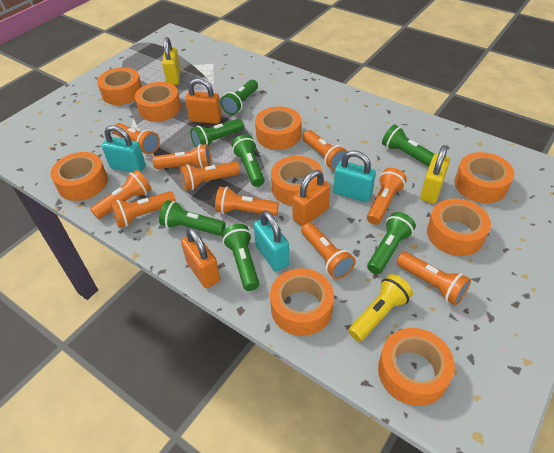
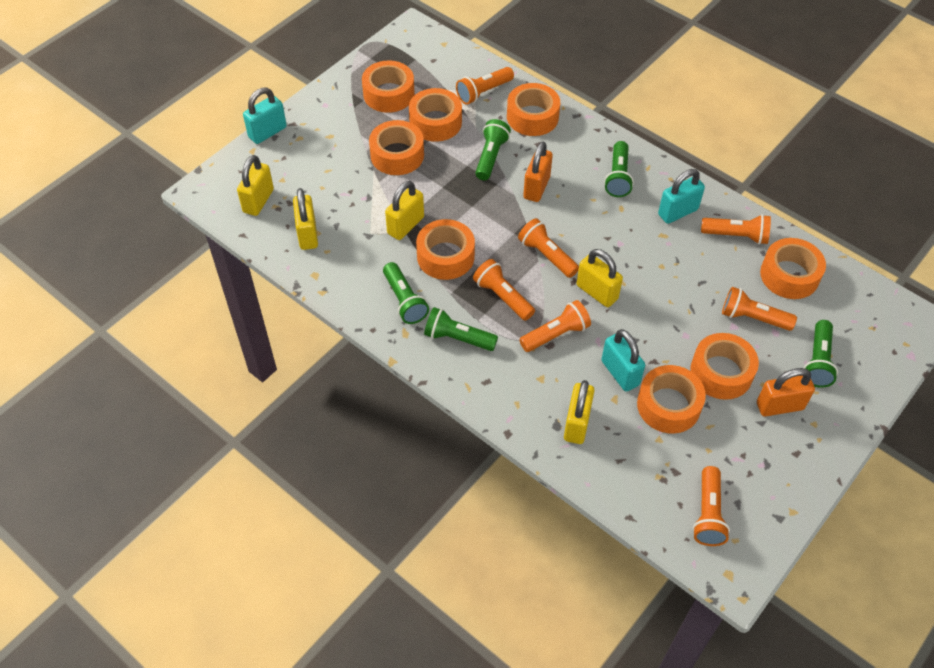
green flashlight: 7 -> 5
orange flashlight: 10 -> 7
orange padlock: 3 -> 2
orange tape: 9 -> 8
yellow flashlight: 1 -> 0
yellow padlock: 2 -> 5

